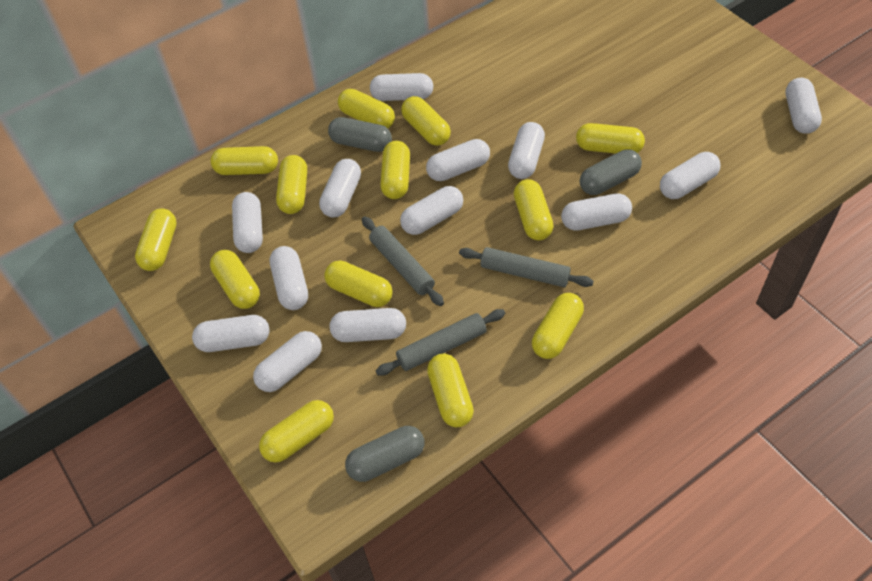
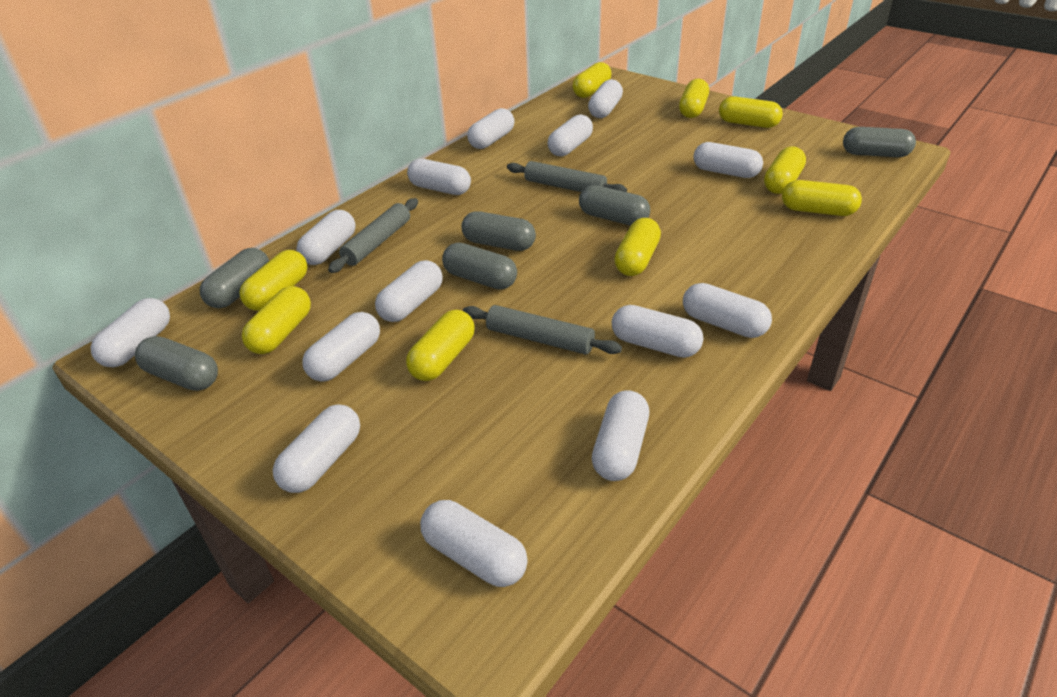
grey capsule: 3 -> 6
white capsule: 13 -> 14
yellow capsule: 13 -> 9

